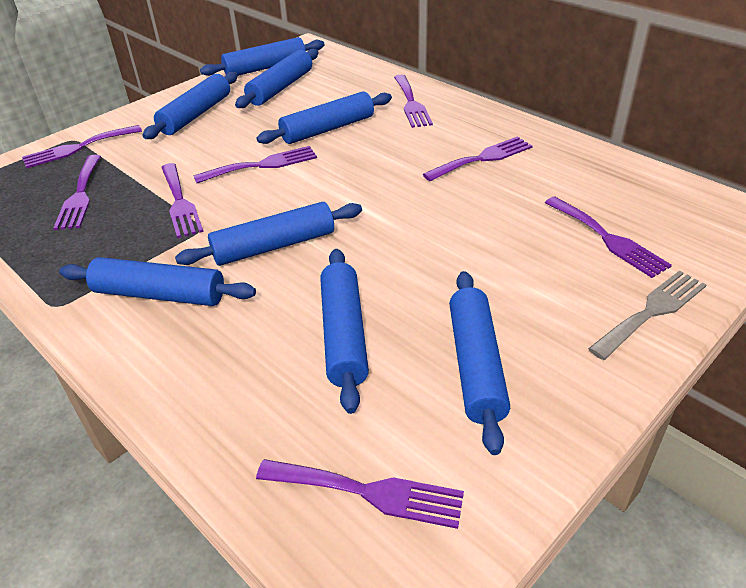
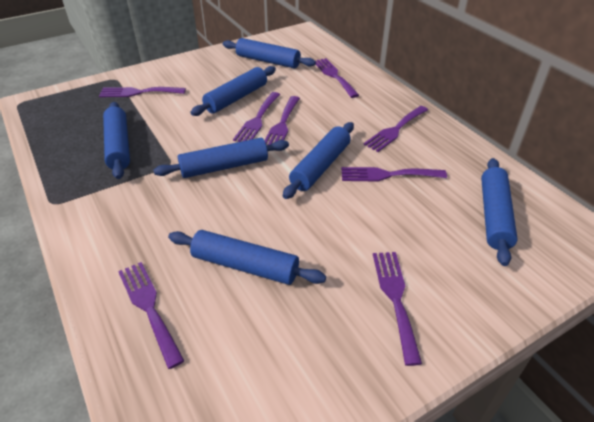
blue rolling pin: 8 -> 7
grey fork: 1 -> 0

